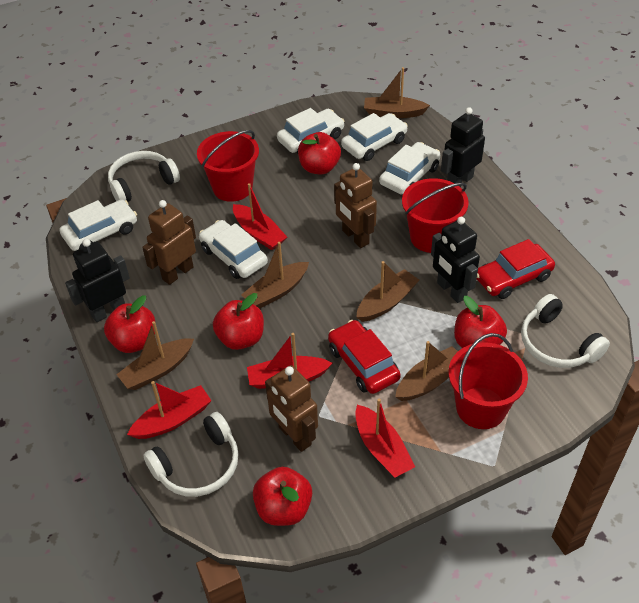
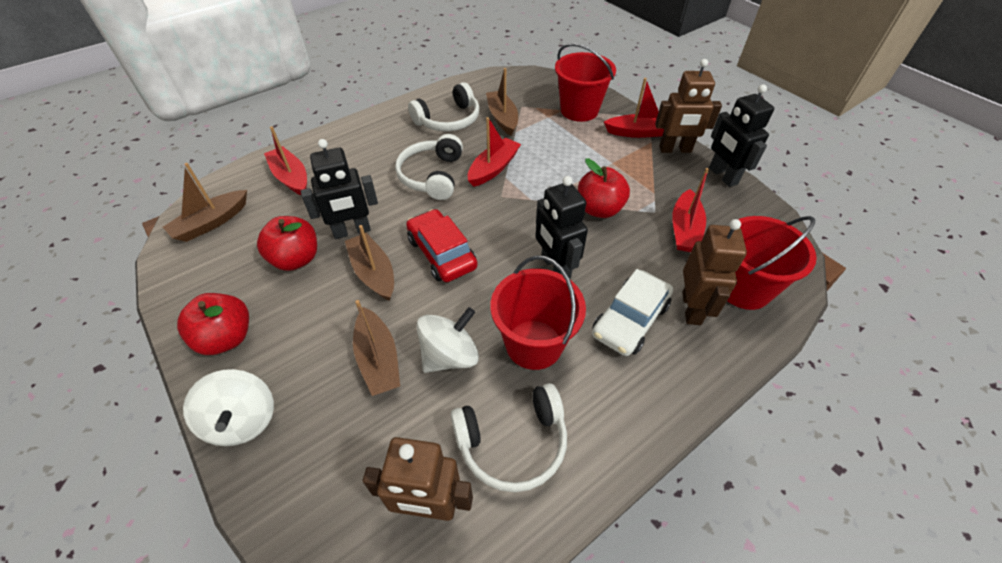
brown boat: 5 -> 4
red apple: 5 -> 3
red car: 2 -> 1
white car: 5 -> 1
white spinning top: 0 -> 2

